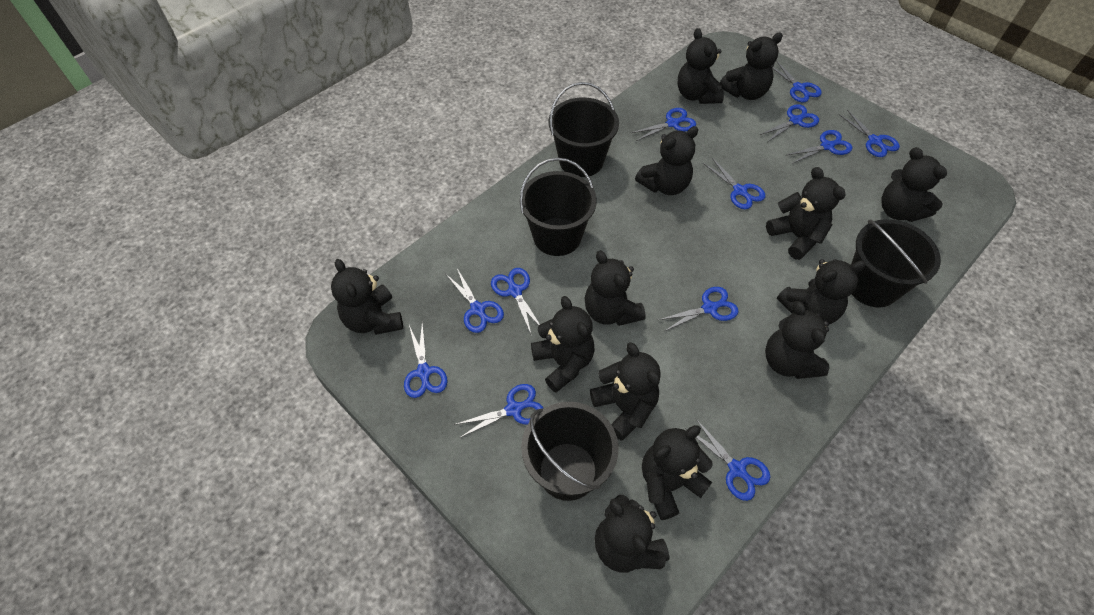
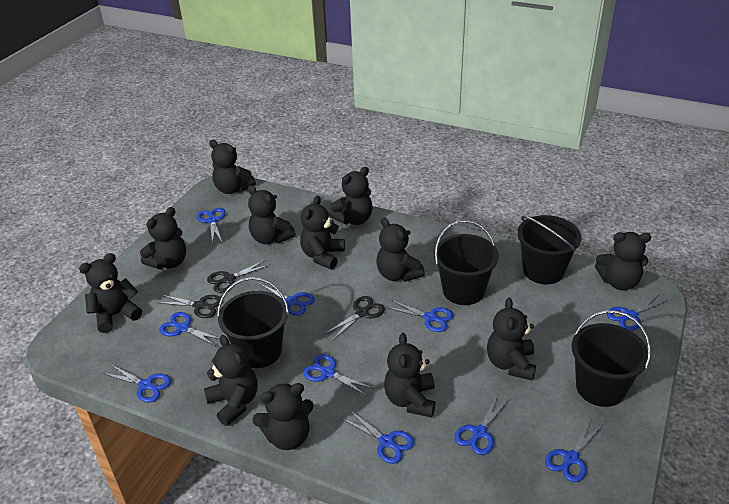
black scissors: 0 -> 3
black teddy bear: 13 -> 12
blue scissors: 12 -> 10

